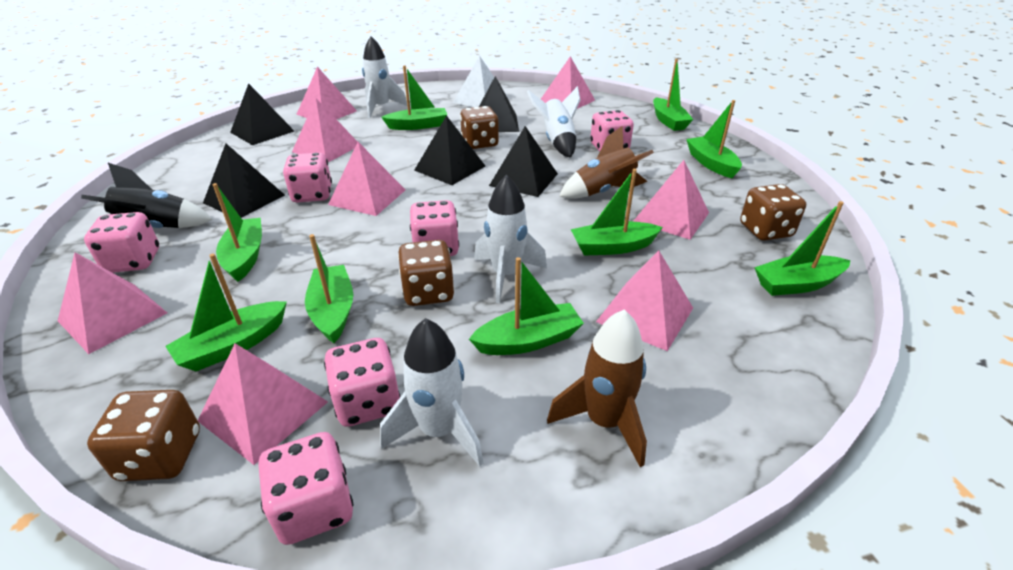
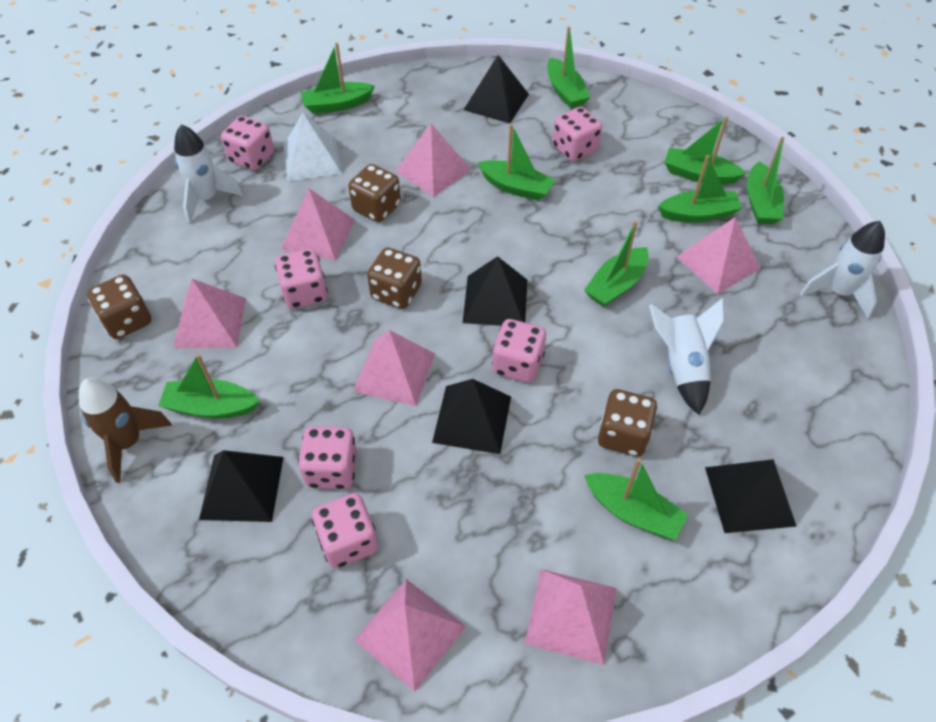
black rocket: 1 -> 0
brown rocket: 2 -> 1
pink pyramid: 8 -> 7
white rocket: 4 -> 3

